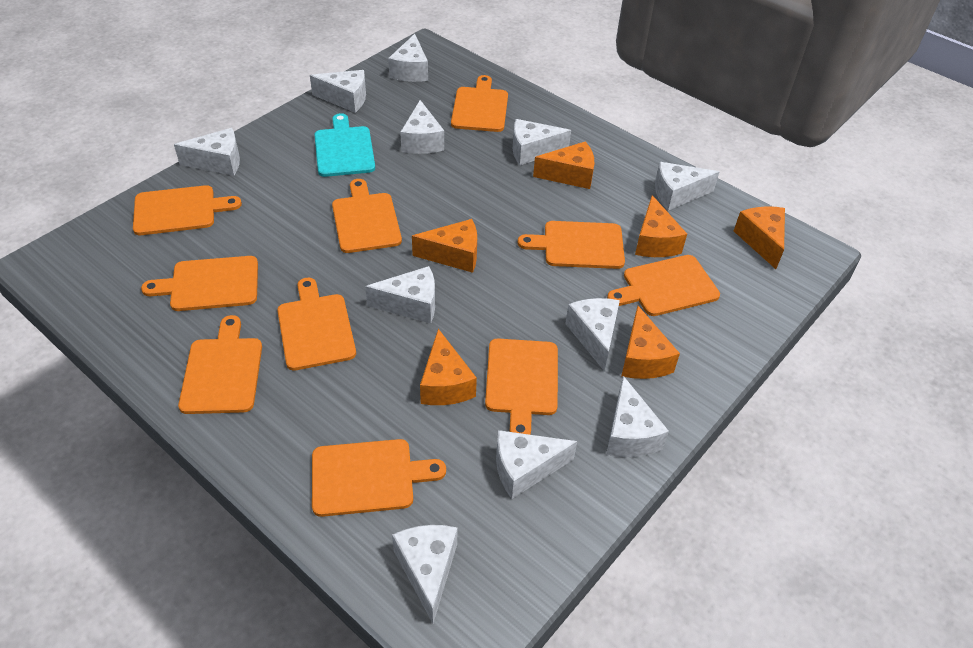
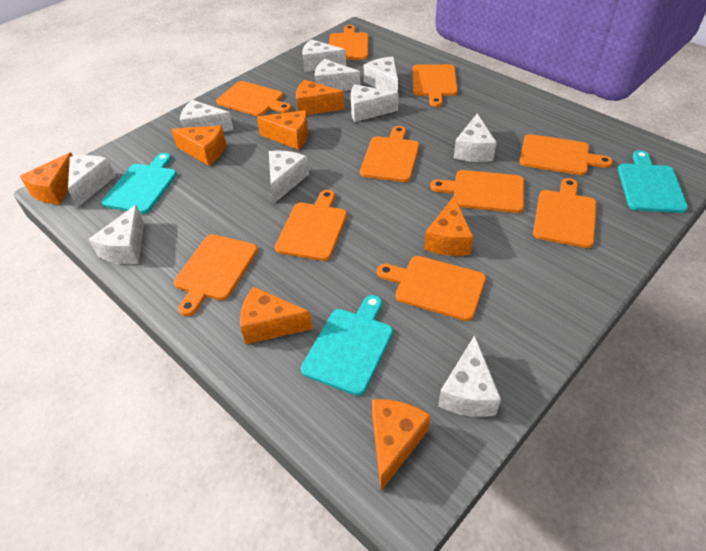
orange cheese: 6 -> 7
turquoise cutting board: 1 -> 3
white cheese: 11 -> 10

